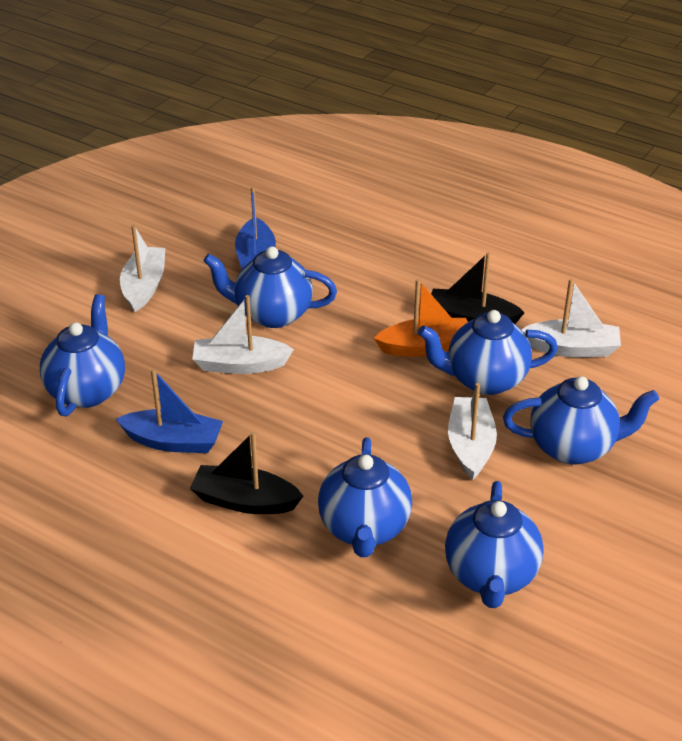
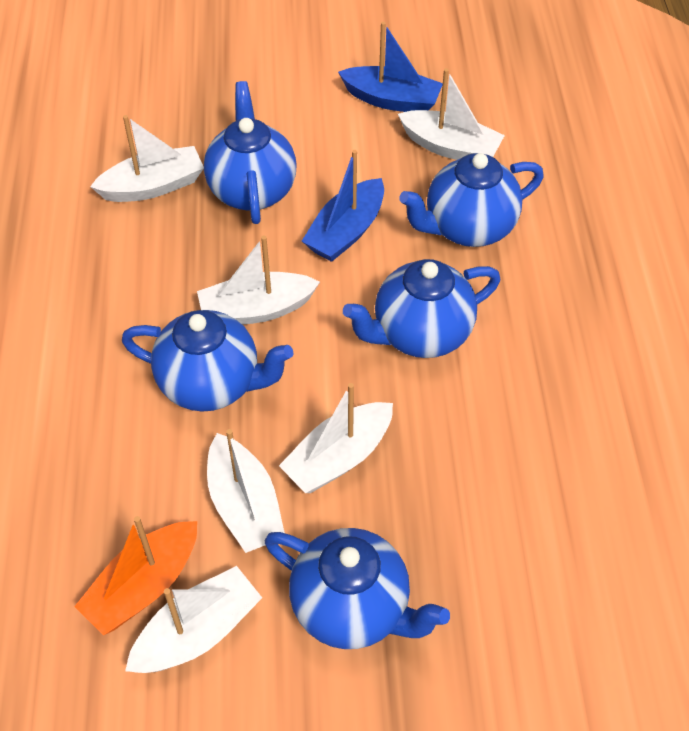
black boat: 2 -> 0
blue teapot: 6 -> 5
white boat: 4 -> 6

